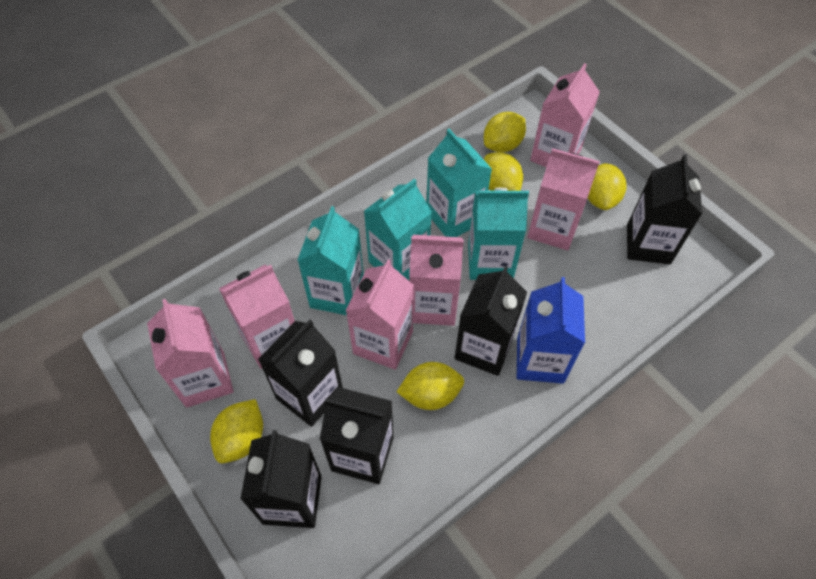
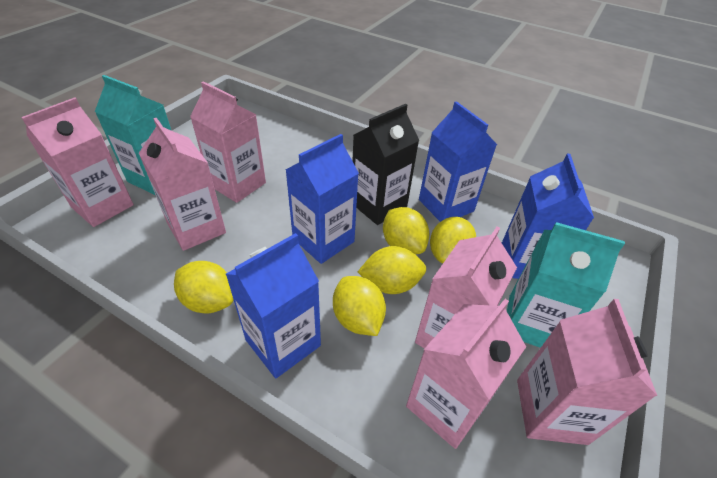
black carton: 5 -> 1
blue carton: 1 -> 4
turquoise carton: 4 -> 2

